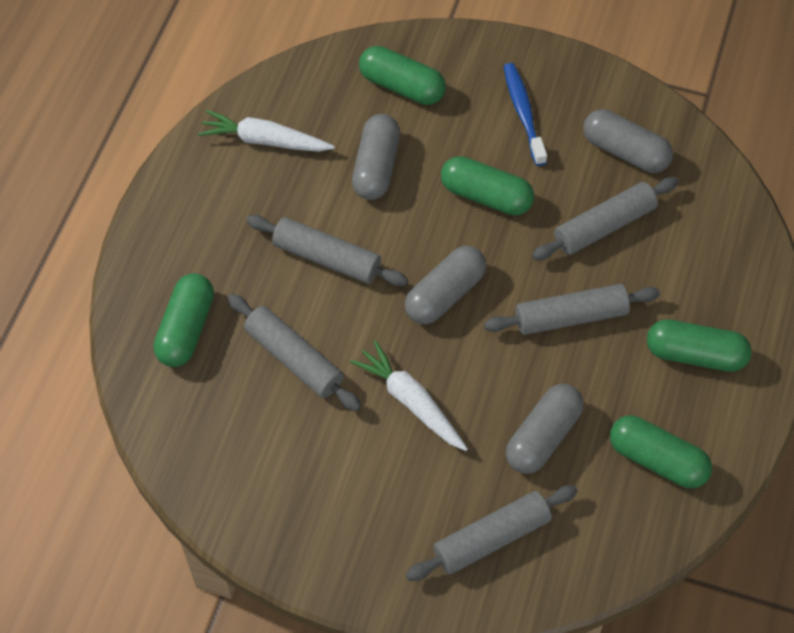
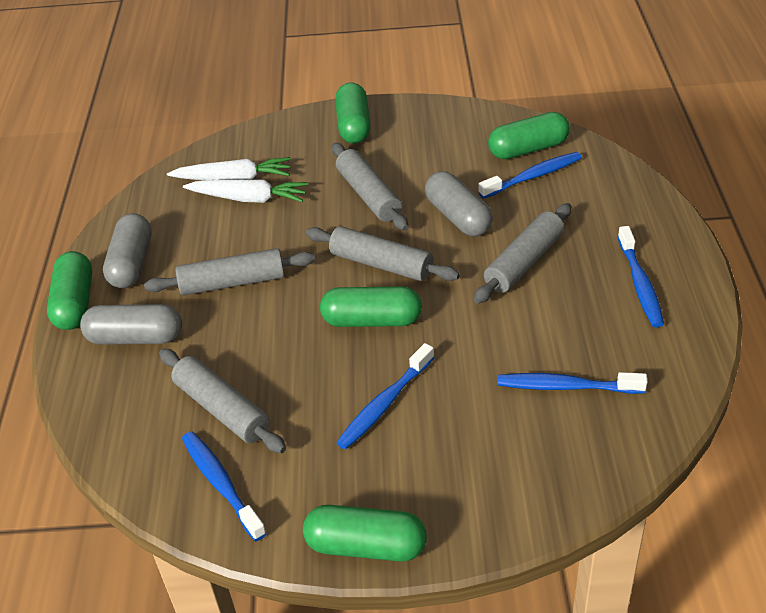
blue toothbrush: 1 -> 5
grey capsule: 4 -> 3

